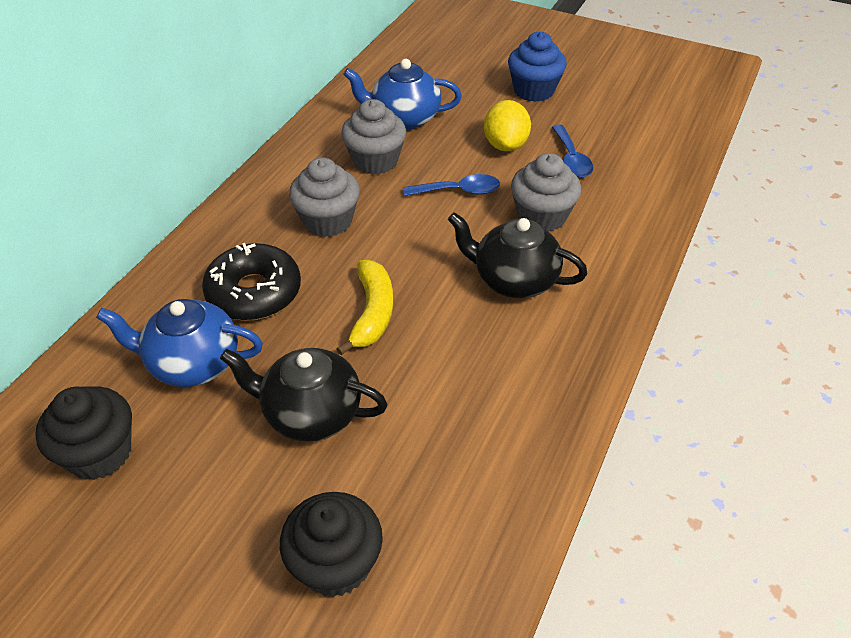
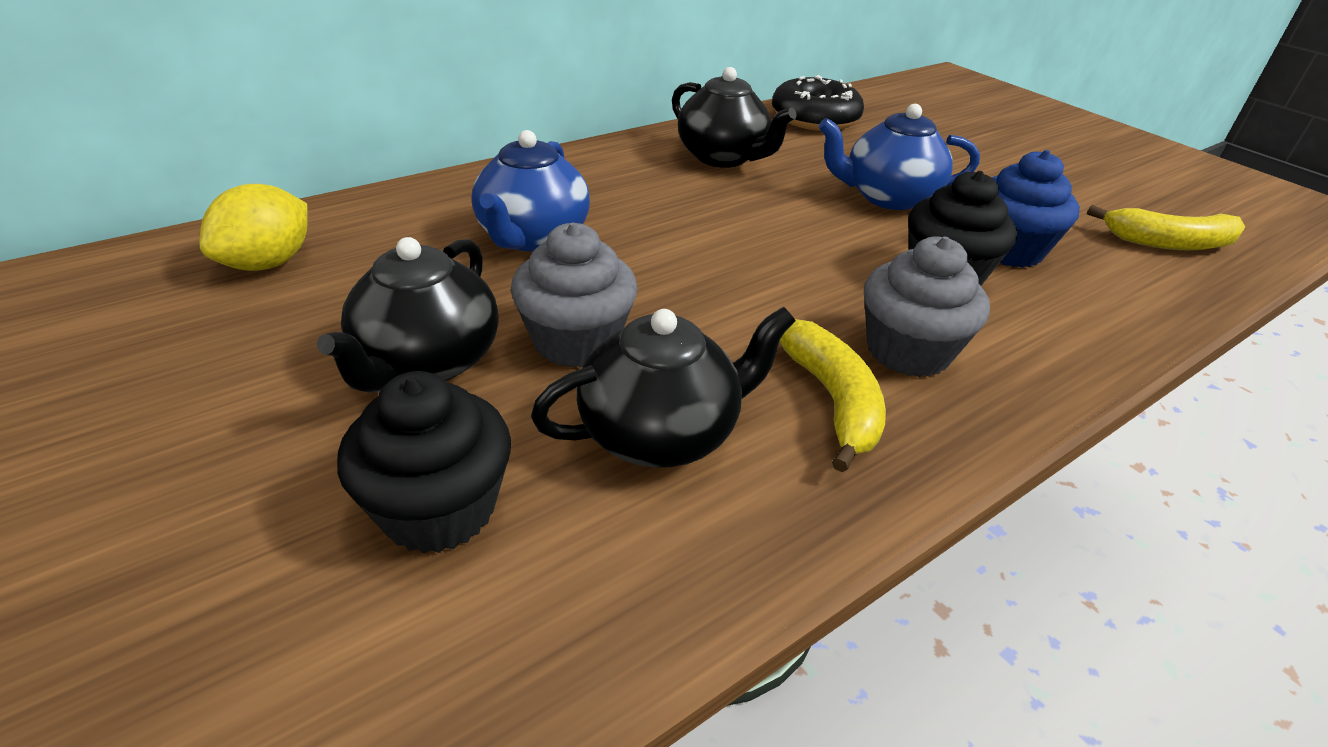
black teapot: 2 -> 3
blue spoon: 2 -> 0
grey cupcake: 3 -> 2
yellow banana: 1 -> 2

